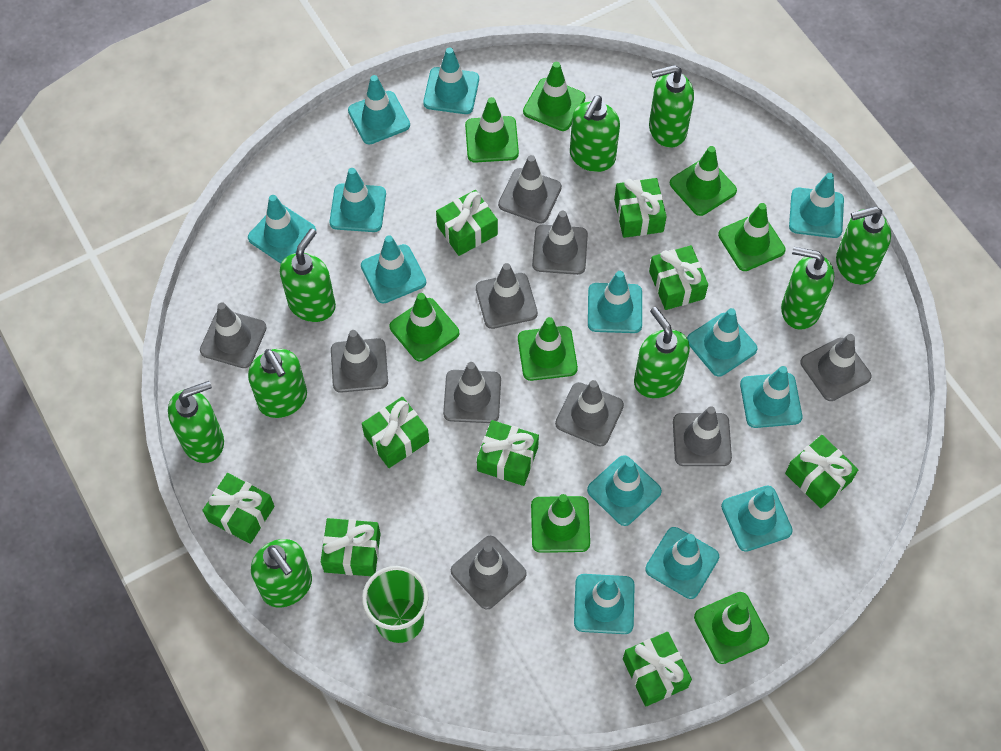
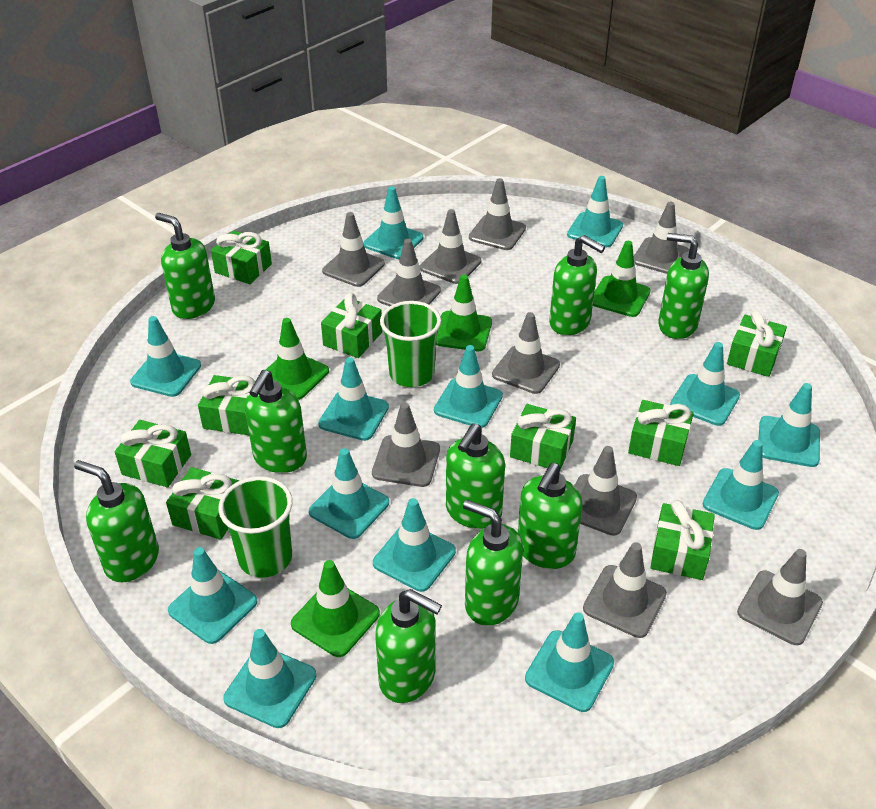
green cup: 1 -> 2
green traffic cone: 8 -> 4

